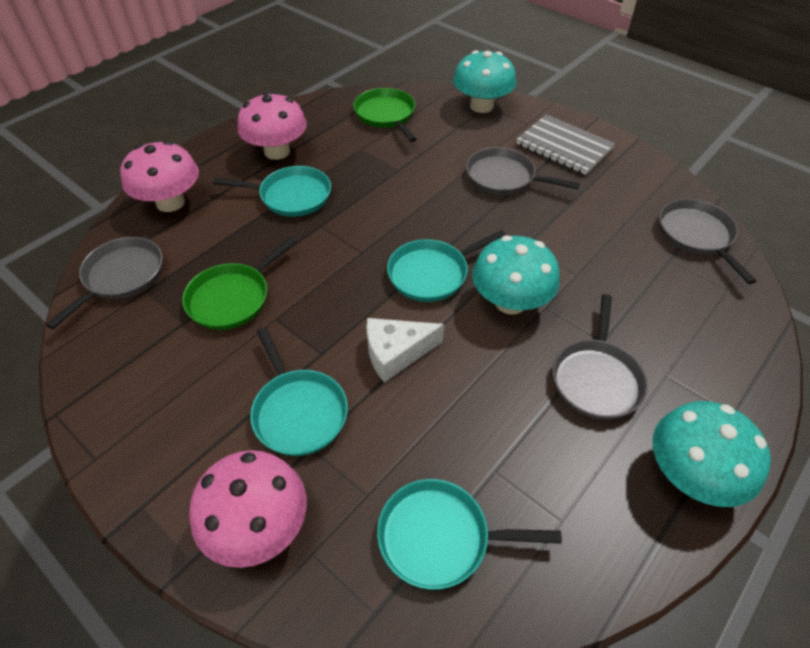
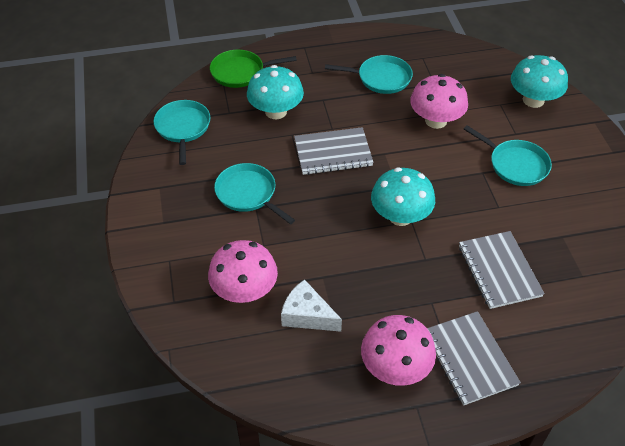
green pan: 2 -> 1
grey notebook: 1 -> 3
grey pan: 4 -> 0

